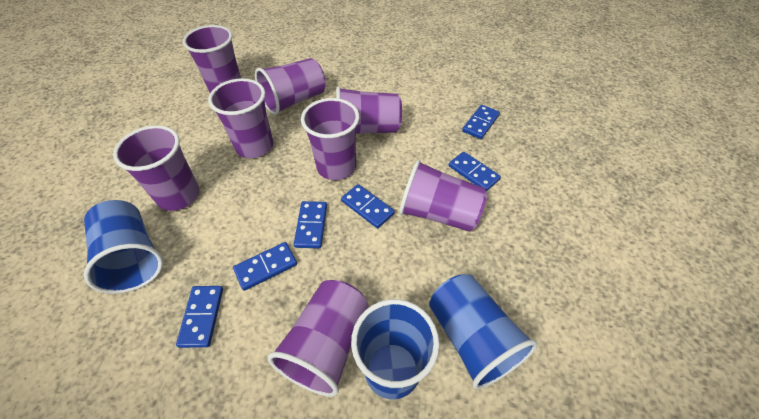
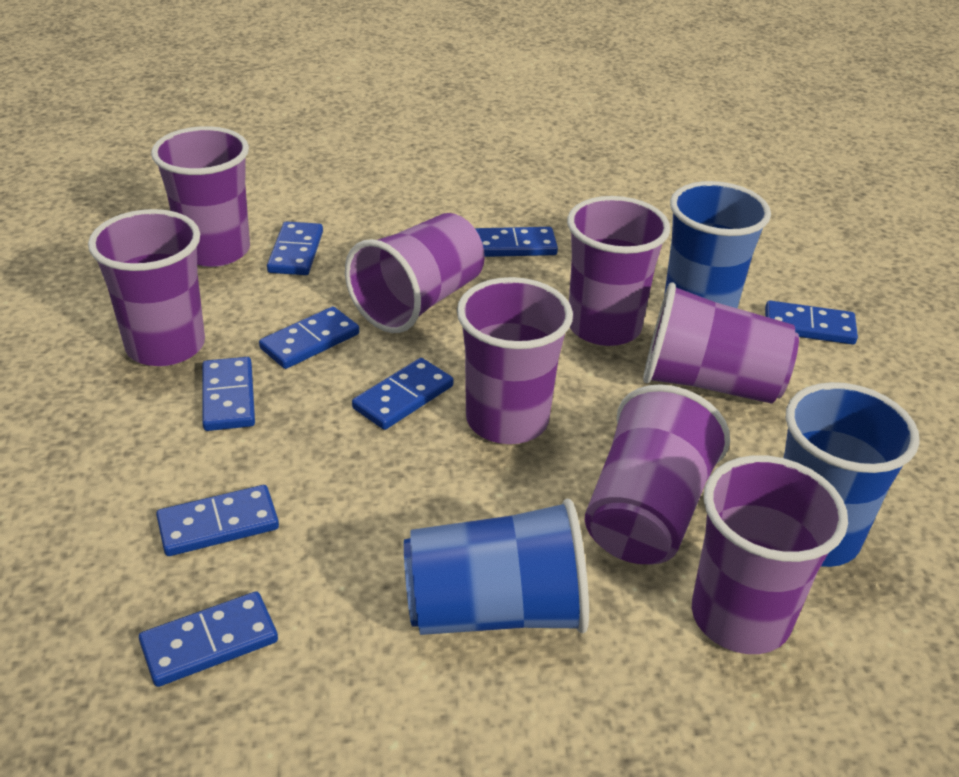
blue domino: 6 -> 8

